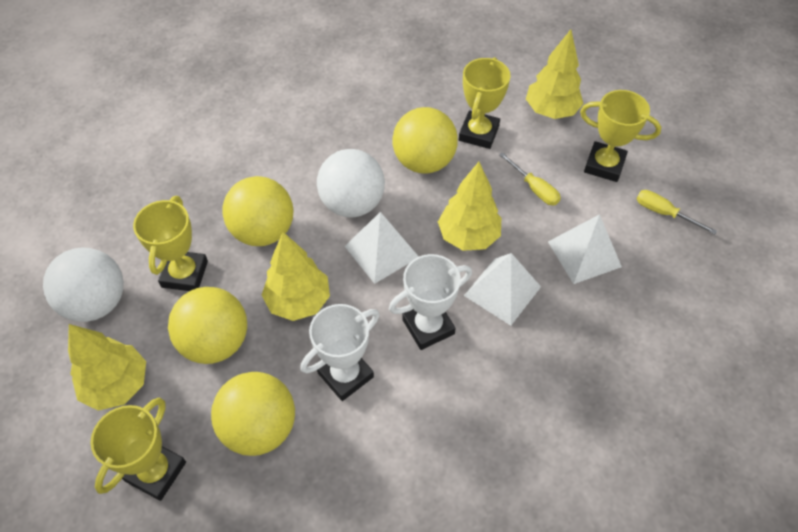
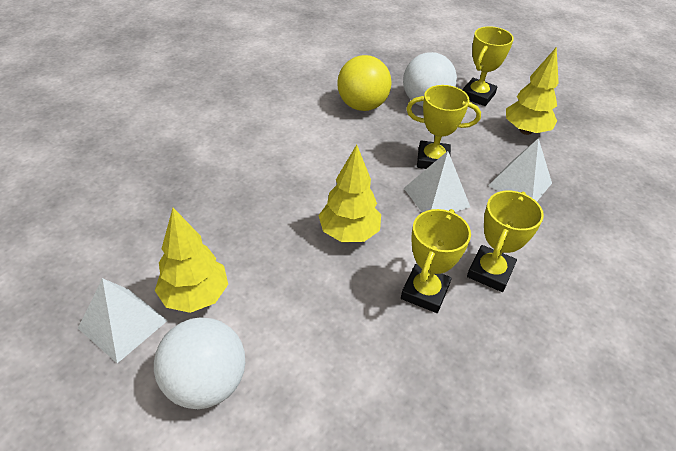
white trophy: 2 -> 0
yellow ball: 4 -> 1
yellow screwdriver: 2 -> 0
yellow tree: 4 -> 3

